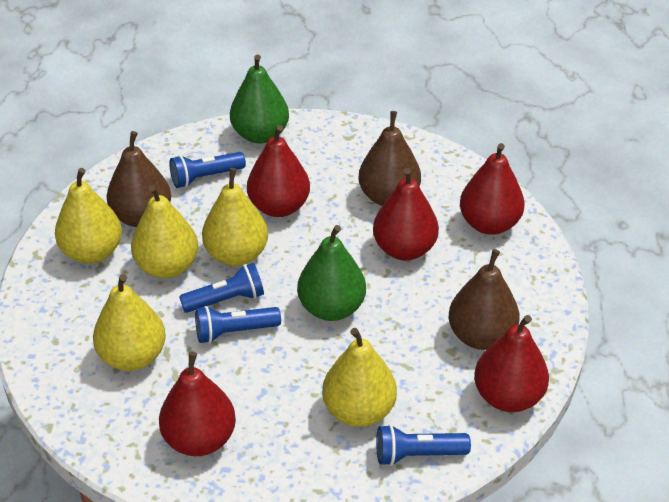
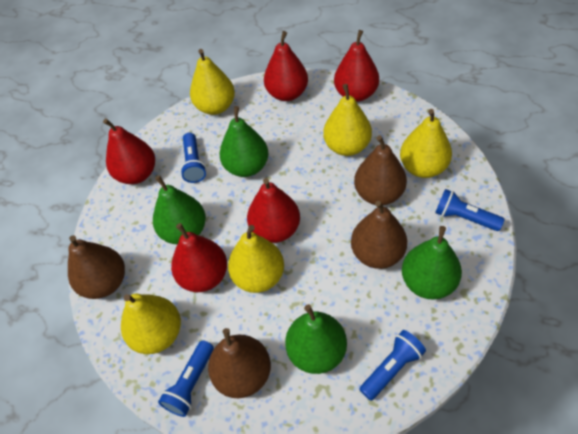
brown pear: 3 -> 4
green pear: 2 -> 4

